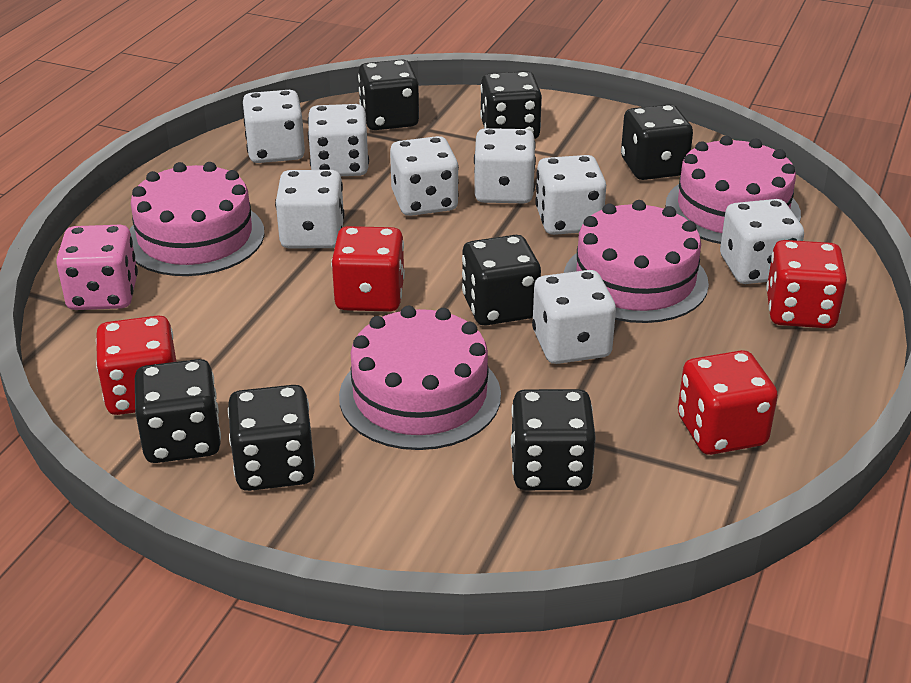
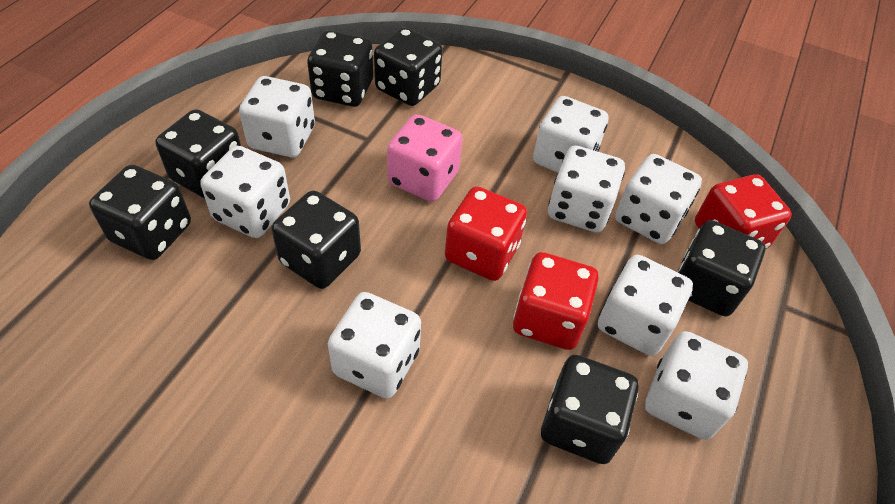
pink cake: 4 -> 0
red dice: 4 -> 3

